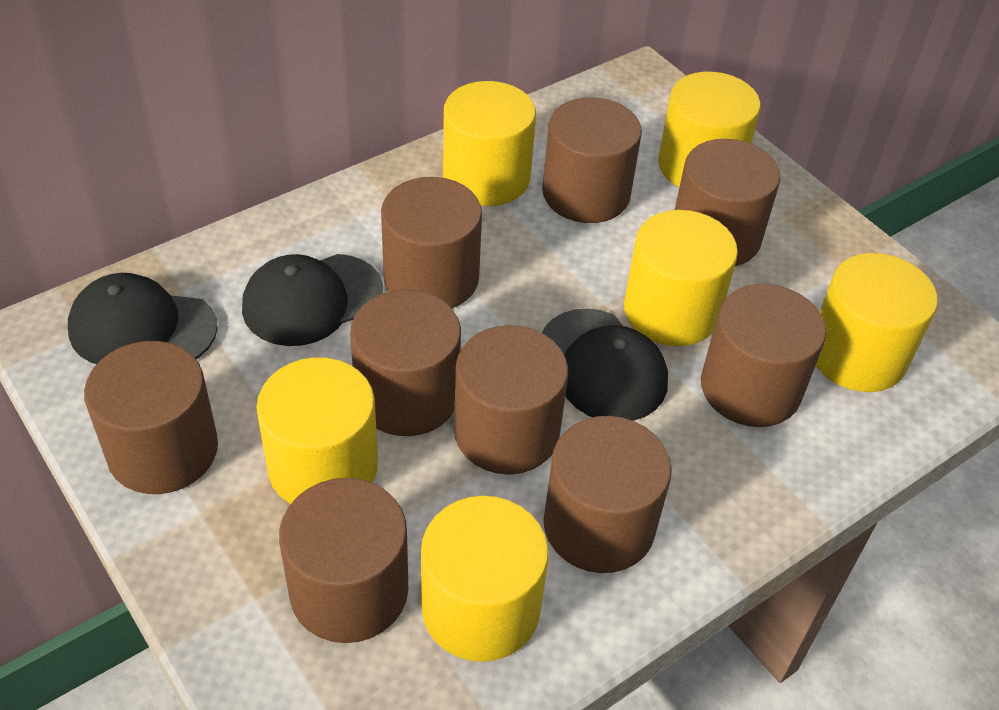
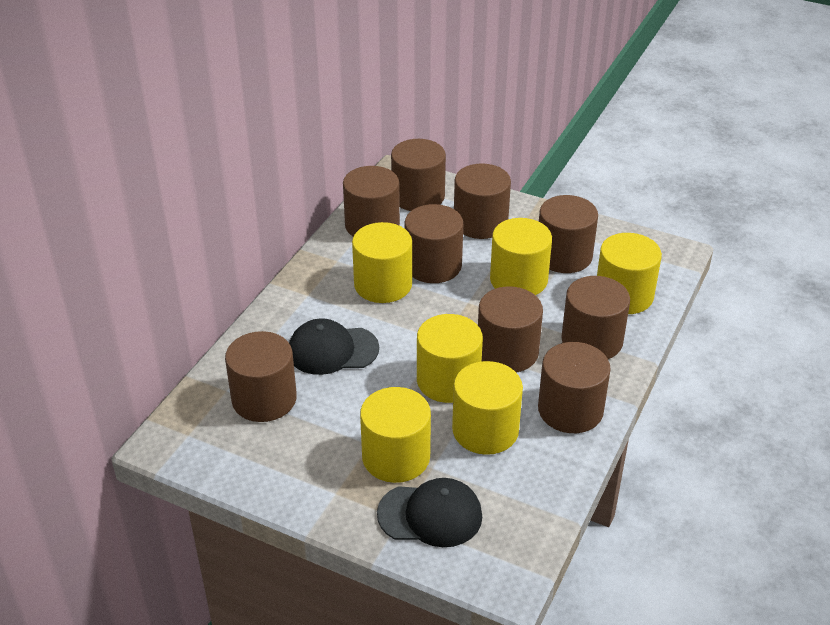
black cap: 3 -> 2

